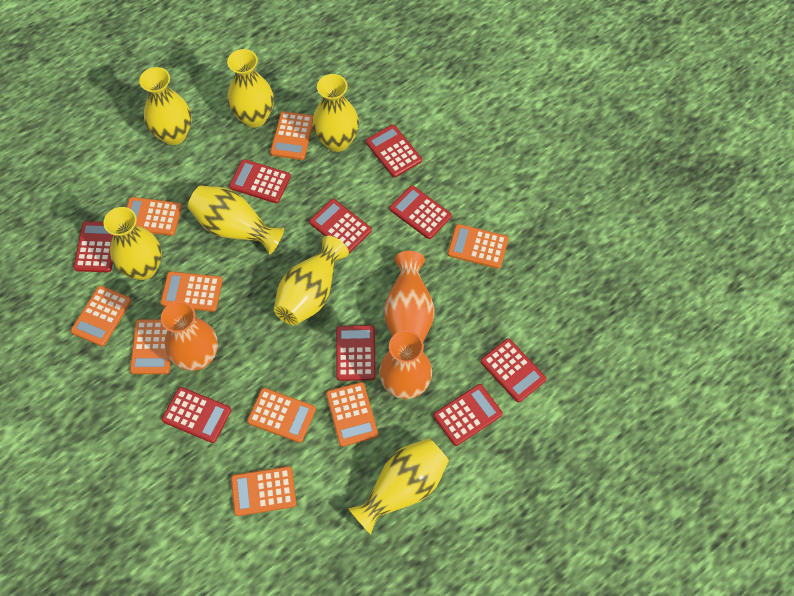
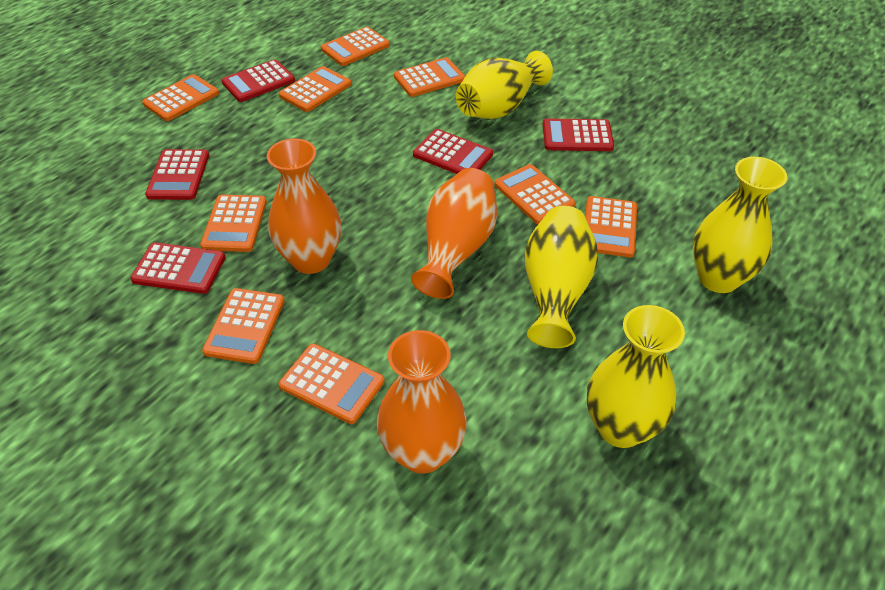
red calculator: 9 -> 5
yellow vase: 7 -> 4

